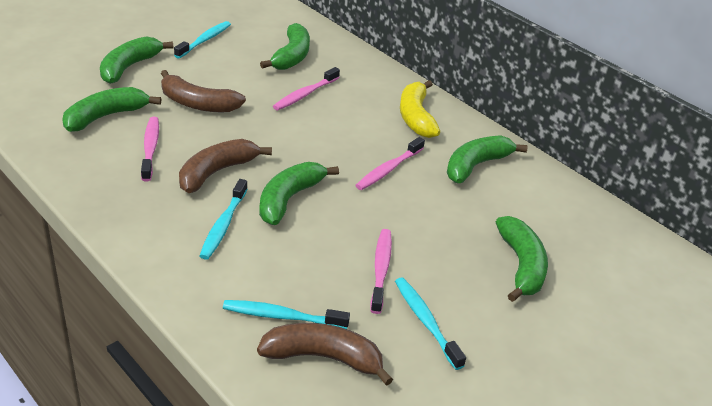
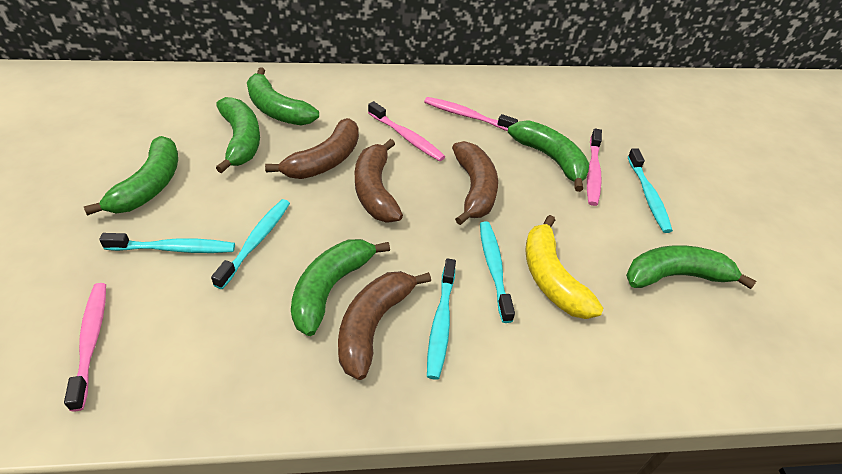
brown banana: 3 -> 4
turquoise toothbrush: 4 -> 5

